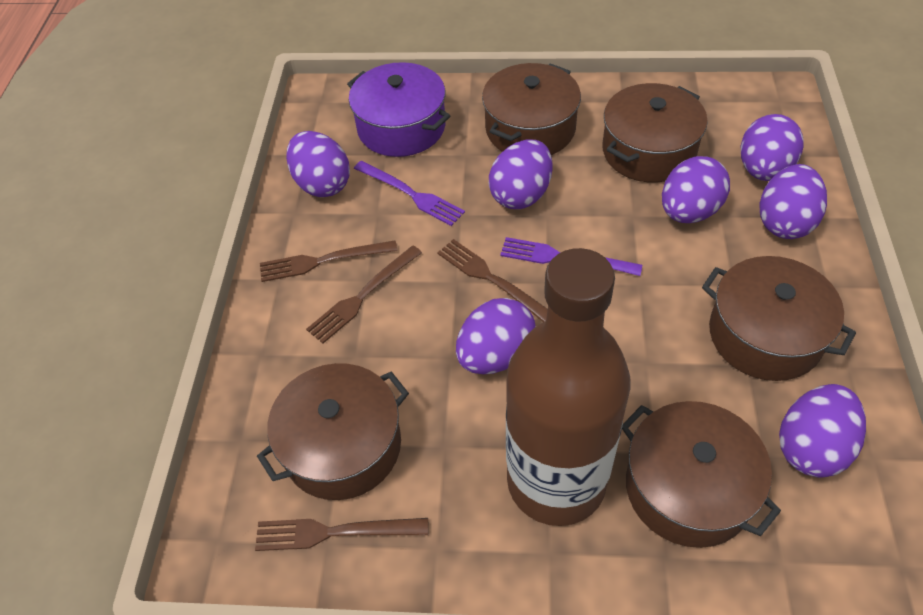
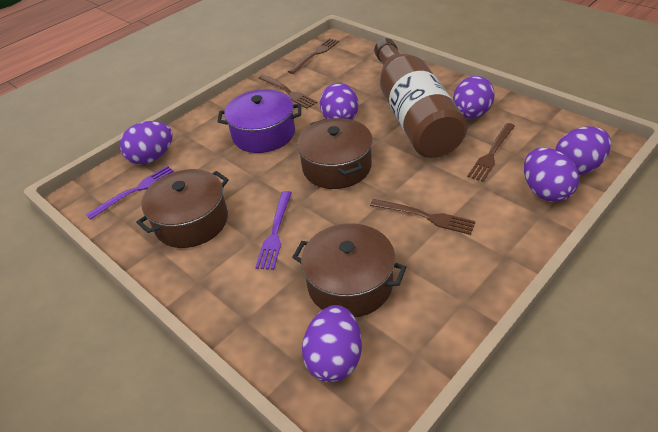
brown pot: 5 -> 3
purple egg: 7 -> 6

